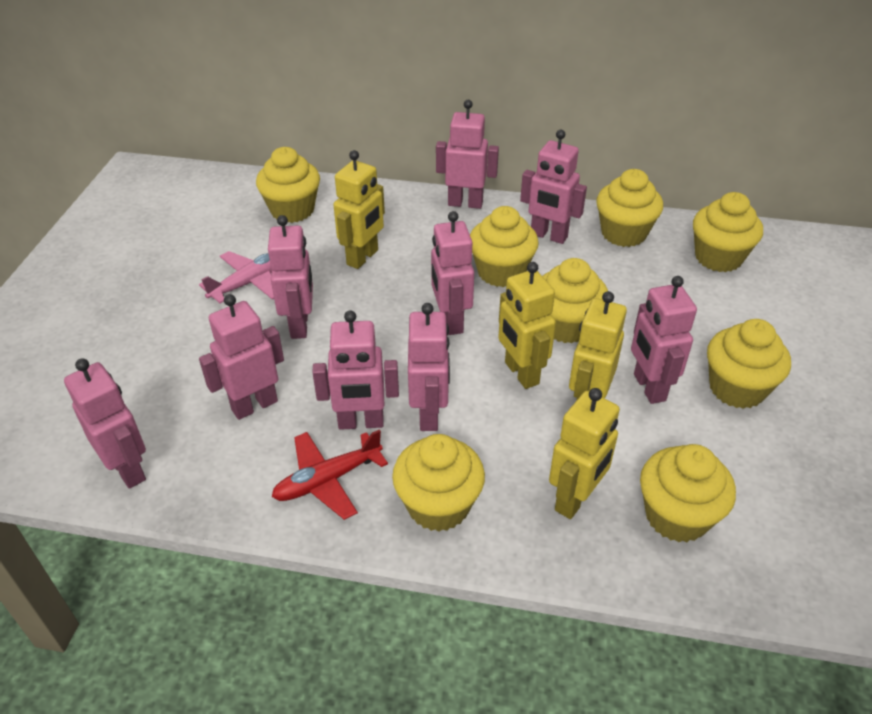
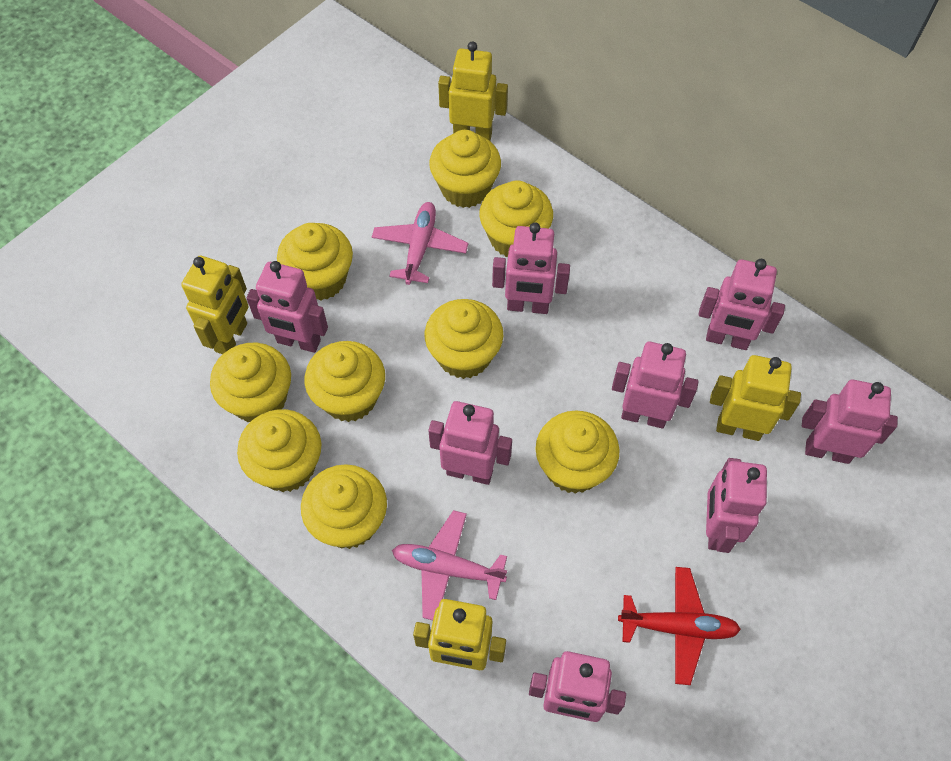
pink plane: 1 -> 2
pink robot: 9 -> 8
yellow cupcake: 8 -> 9

